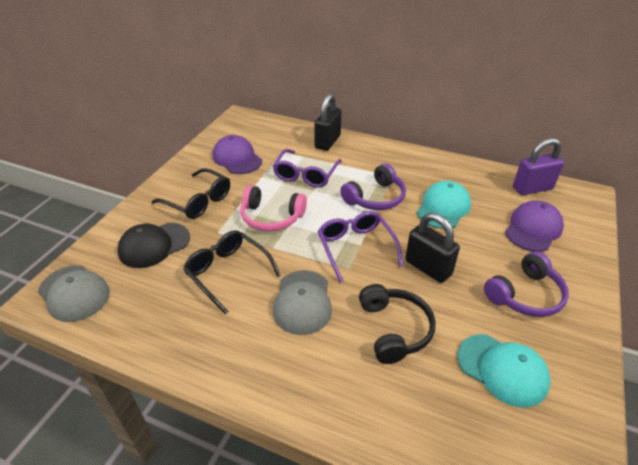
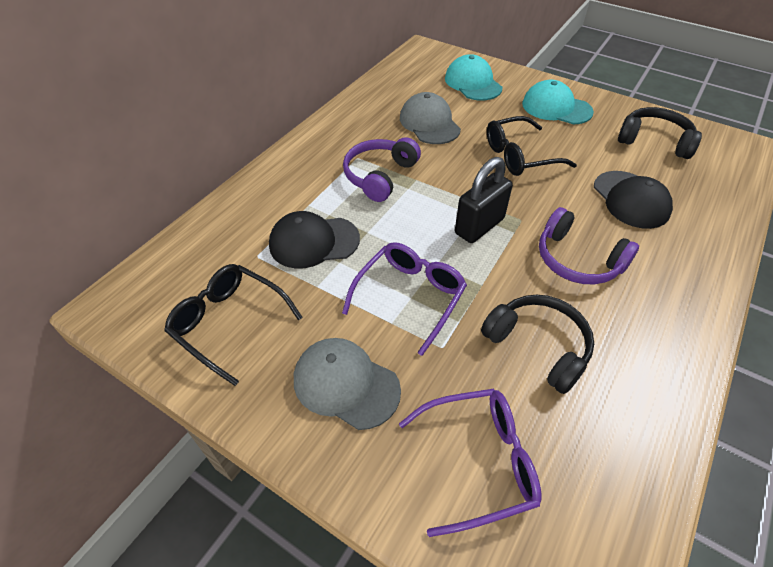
black cap: 1 -> 2
black headphones: 1 -> 2
black padlock: 2 -> 1
pink headphones: 1 -> 0
purple cap: 2 -> 0
purple padlock: 1 -> 0

